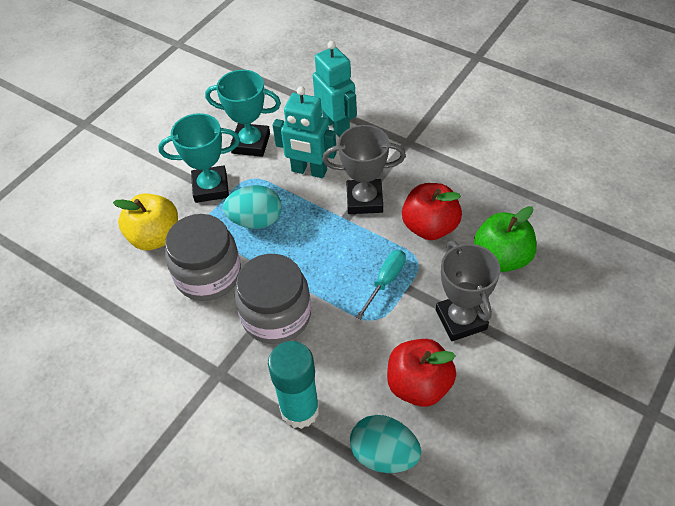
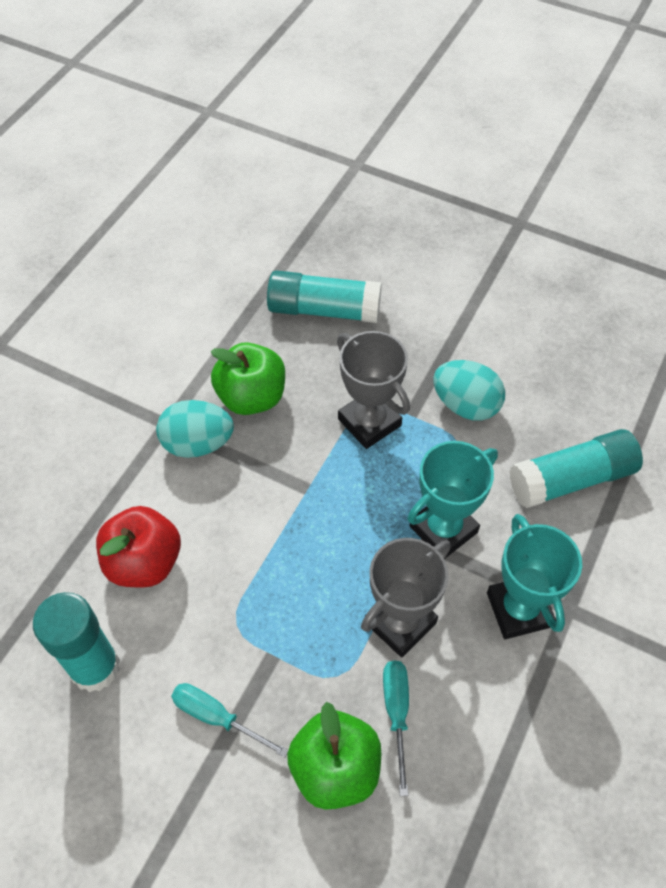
green apple: 1 -> 2
grey jar: 2 -> 0
red apple: 2 -> 1
turquoise glue stick: 1 -> 3
turquoise robot: 2 -> 0
turquoise screwdriver: 1 -> 2
yellow apple: 1 -> 0

